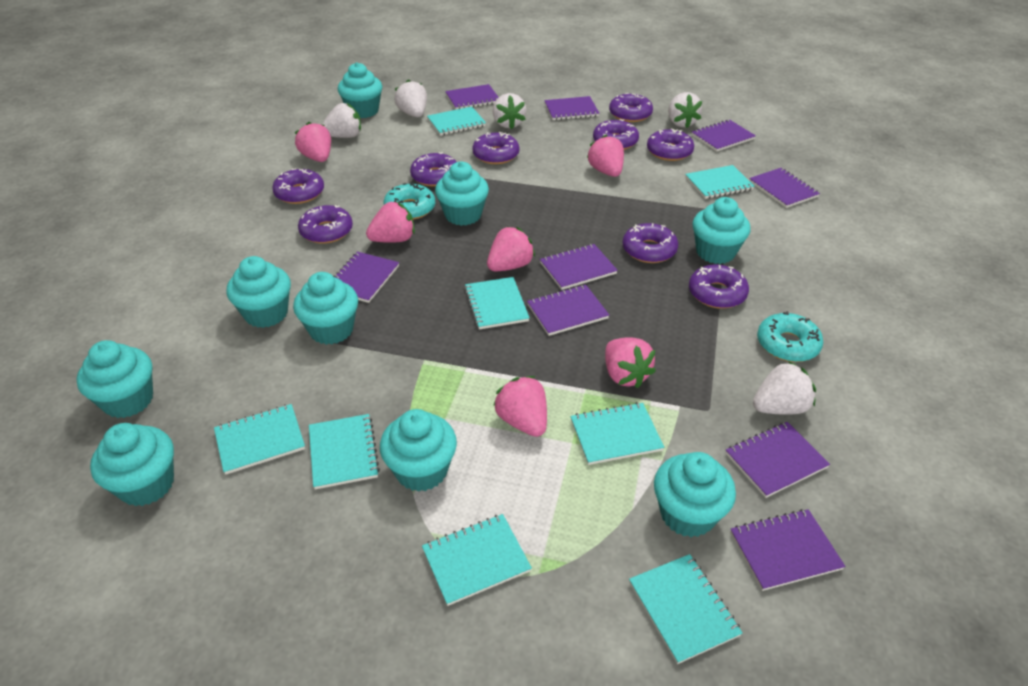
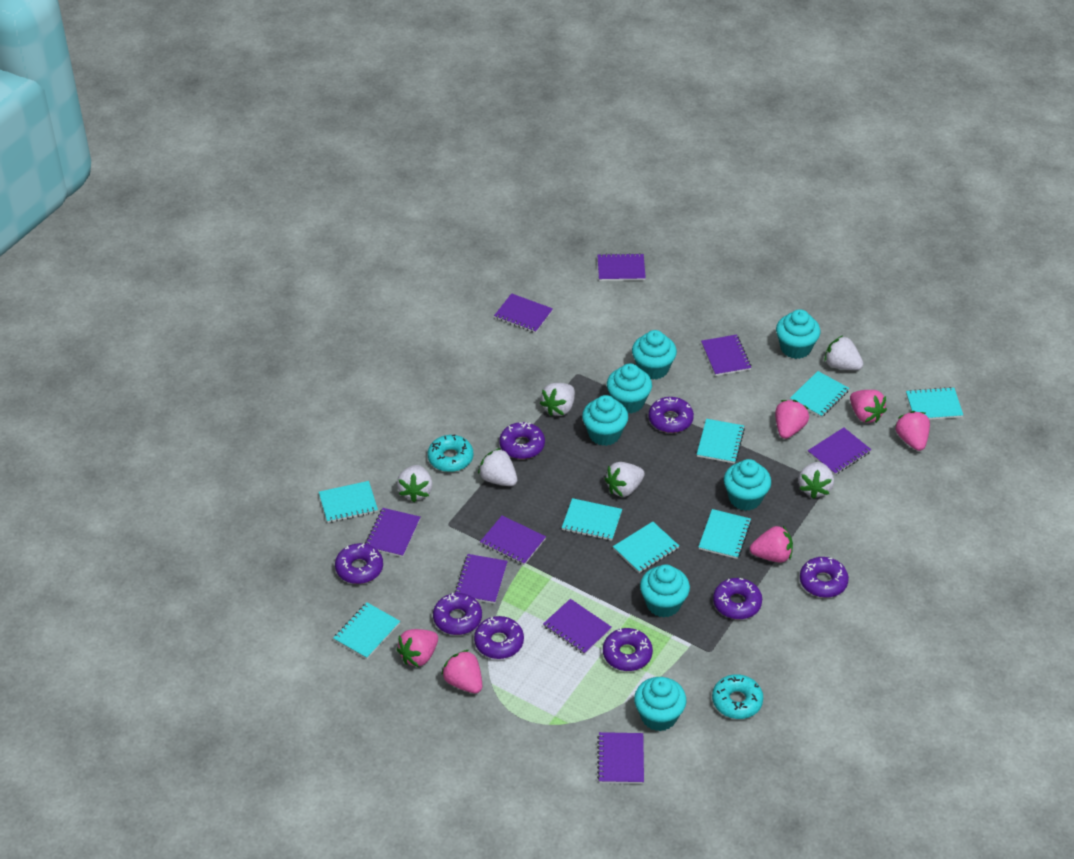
purple donut: 9 -> 8
turquoise cupcake: 9 -> 7
white strawberry: 5 -> 6

